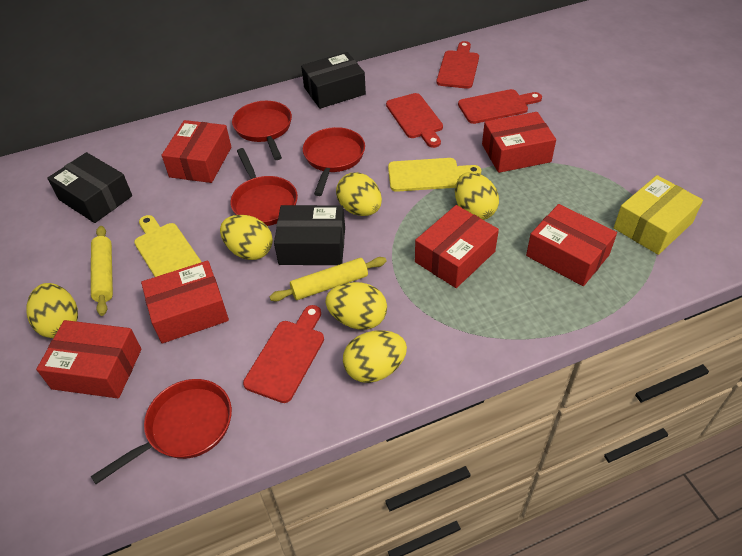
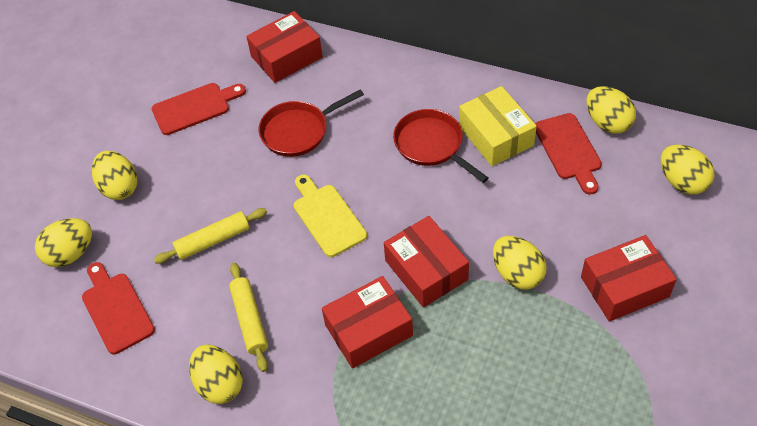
black box: 3 -> 0
red box: 6 -> 4
red cutting board: 4 -> 3
red pan: 4 -> 2
yellow cutting board: 2 -> 1

